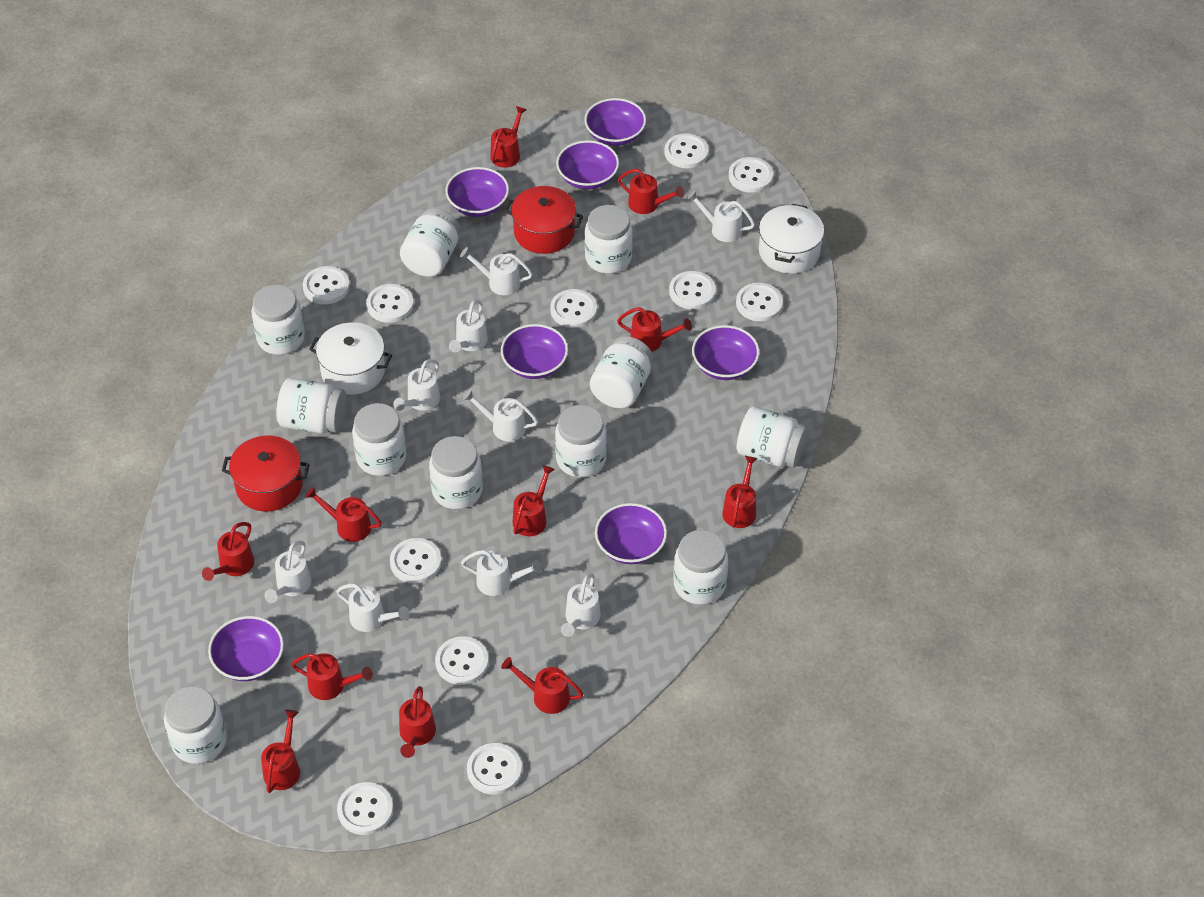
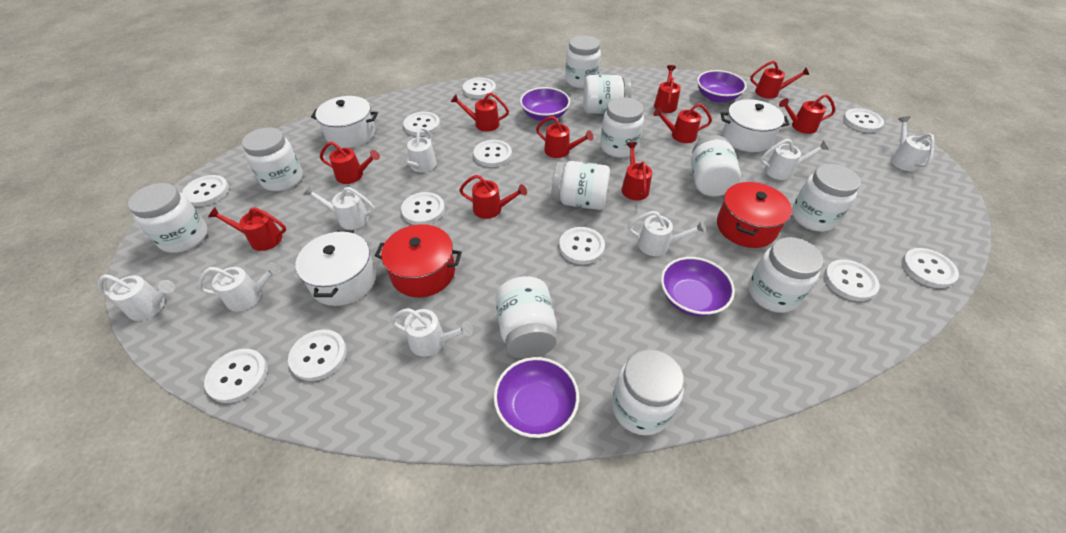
purple bowl: 7 -> 4
red watering can: 11 -> 10
white pot: 2 -> 3
white watering can: 9 -> 8

